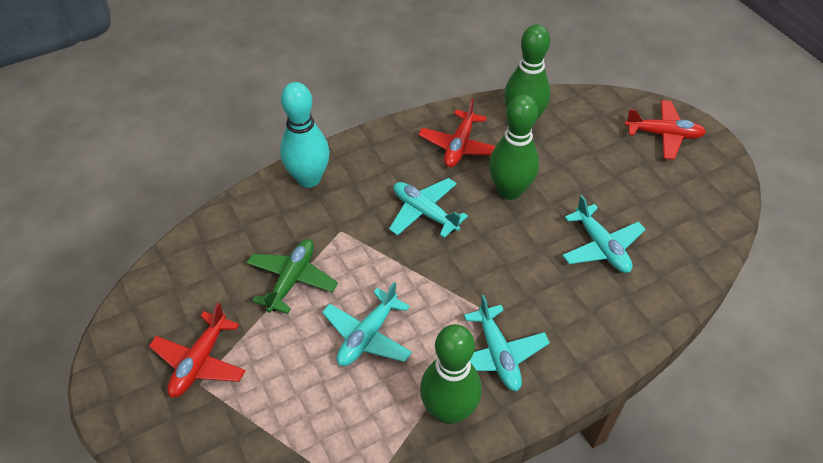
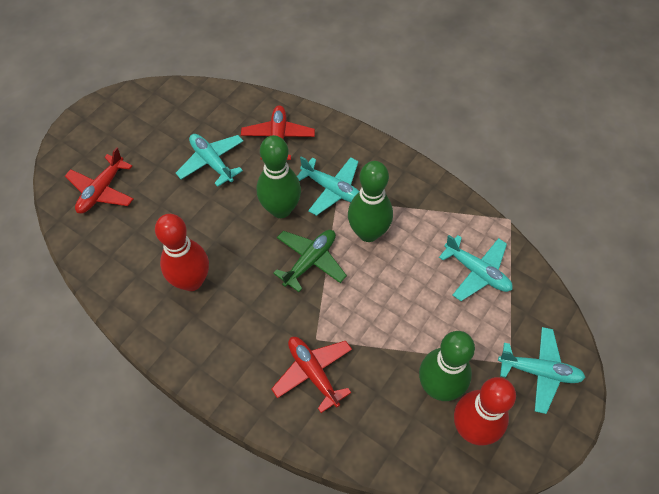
red bowling pin: 0 -> 2
turquoise bowling pin: 1 -> 0

